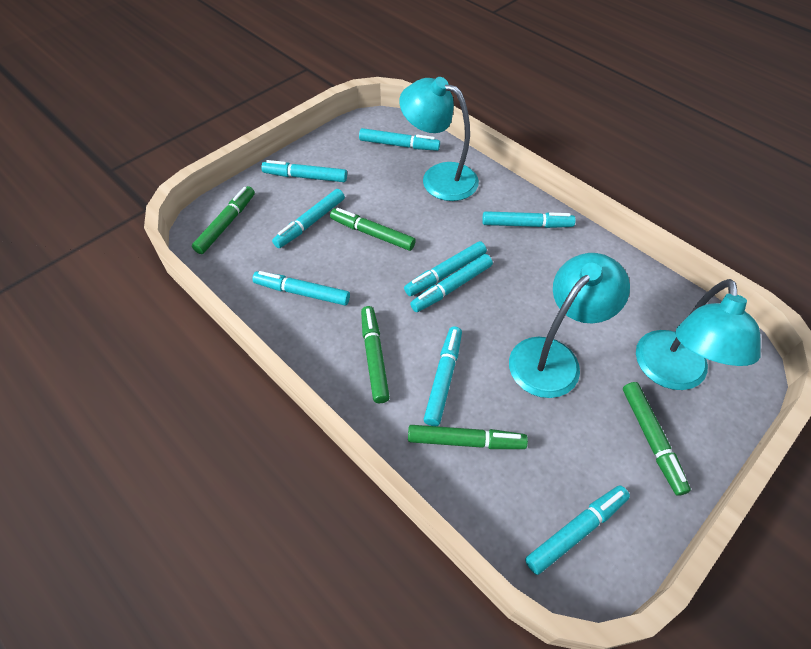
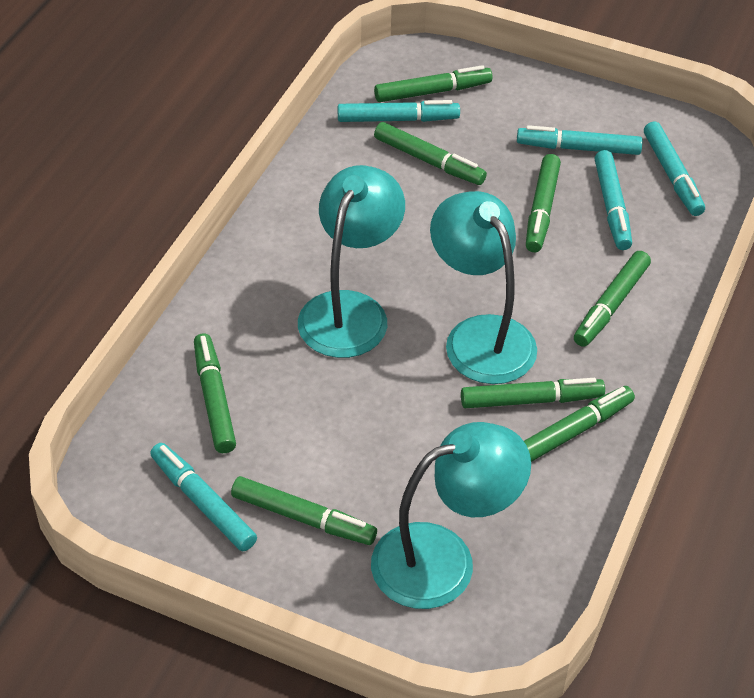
green marker: 5 -> 8
turquoise marker: 9 -> 5

